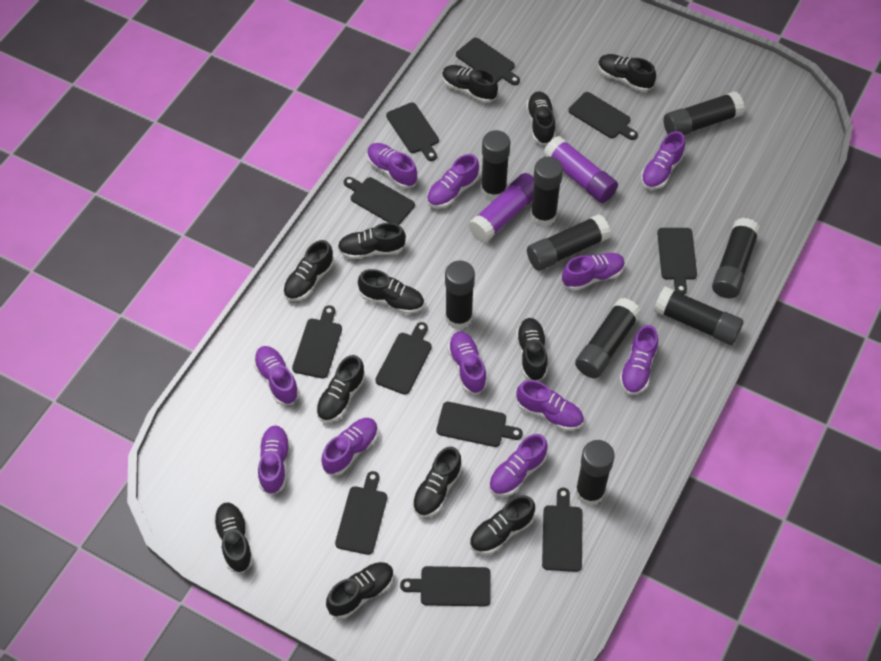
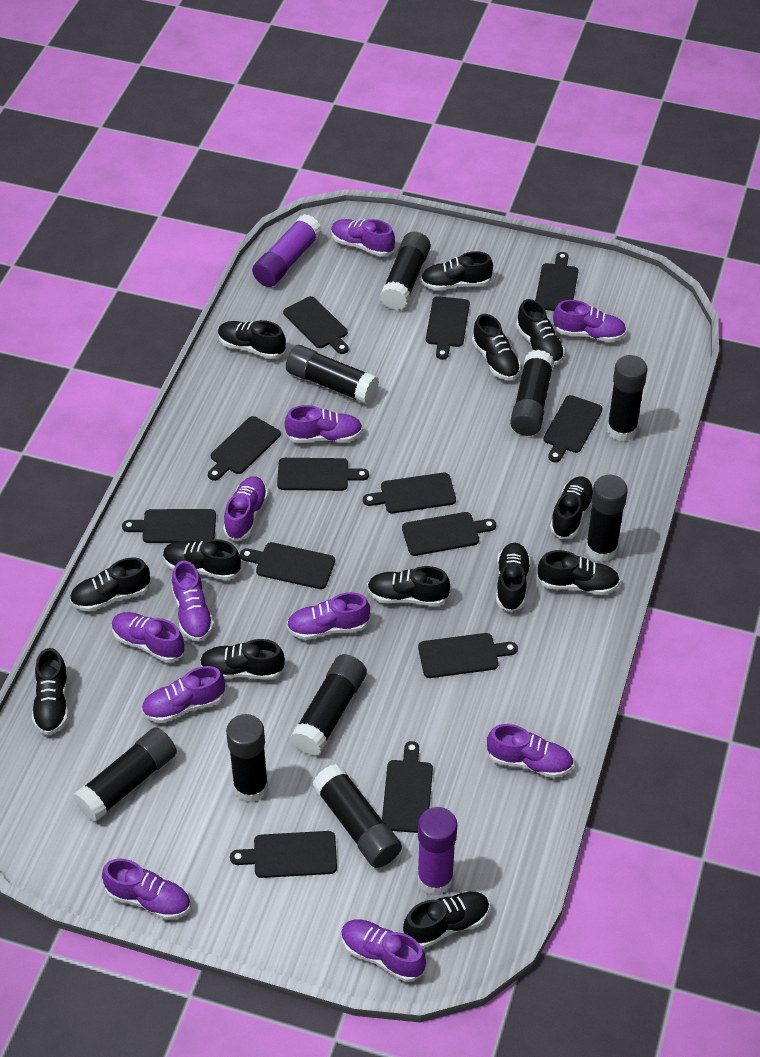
black cutting board: 11 -> 13
black shoe: 12 -> 13

